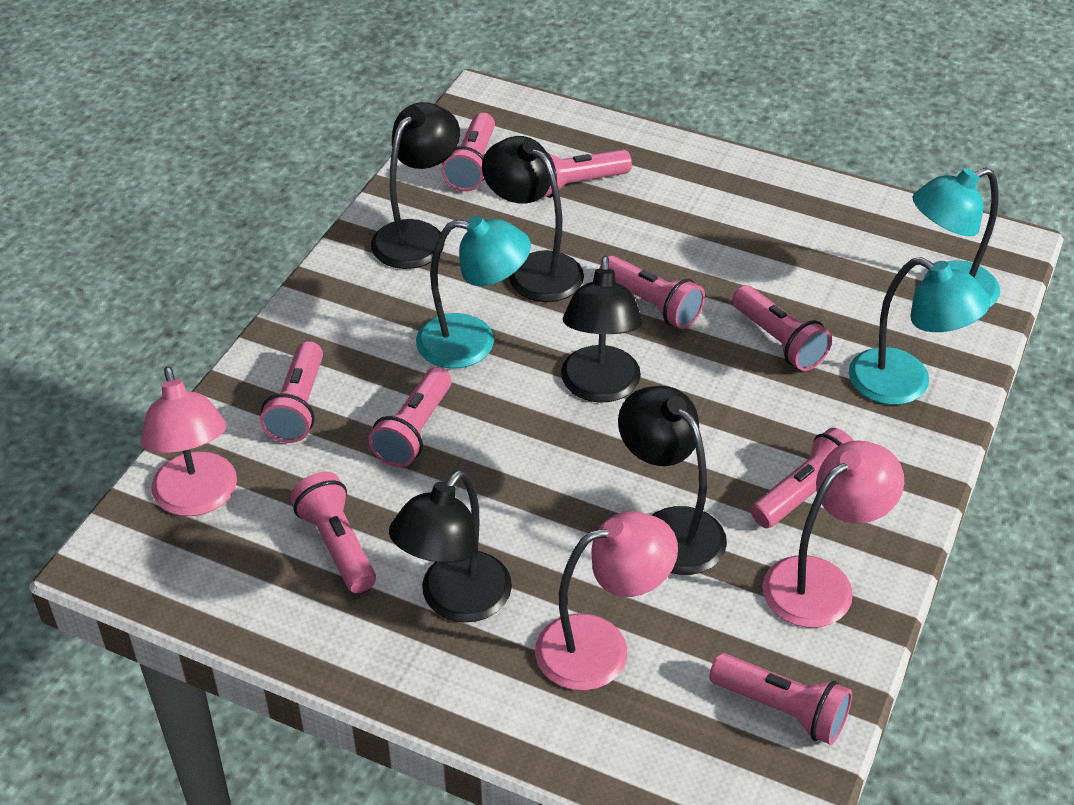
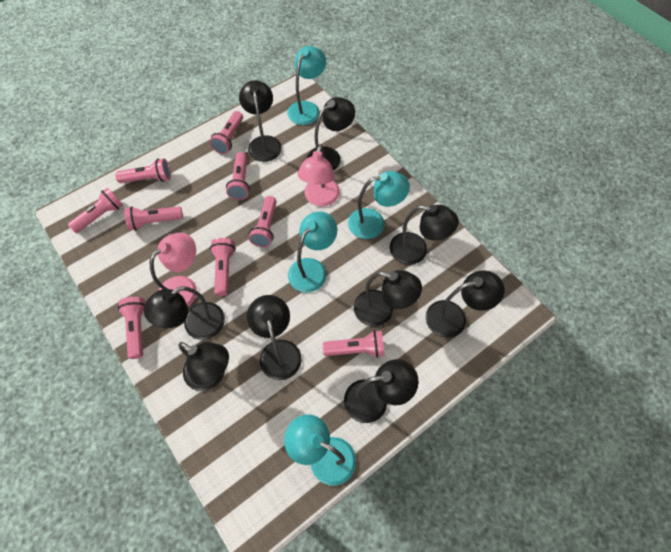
black lamp: 5 -> 9
pink lamp: 3 -> 2
turquoise lamp: 3 -> 4

